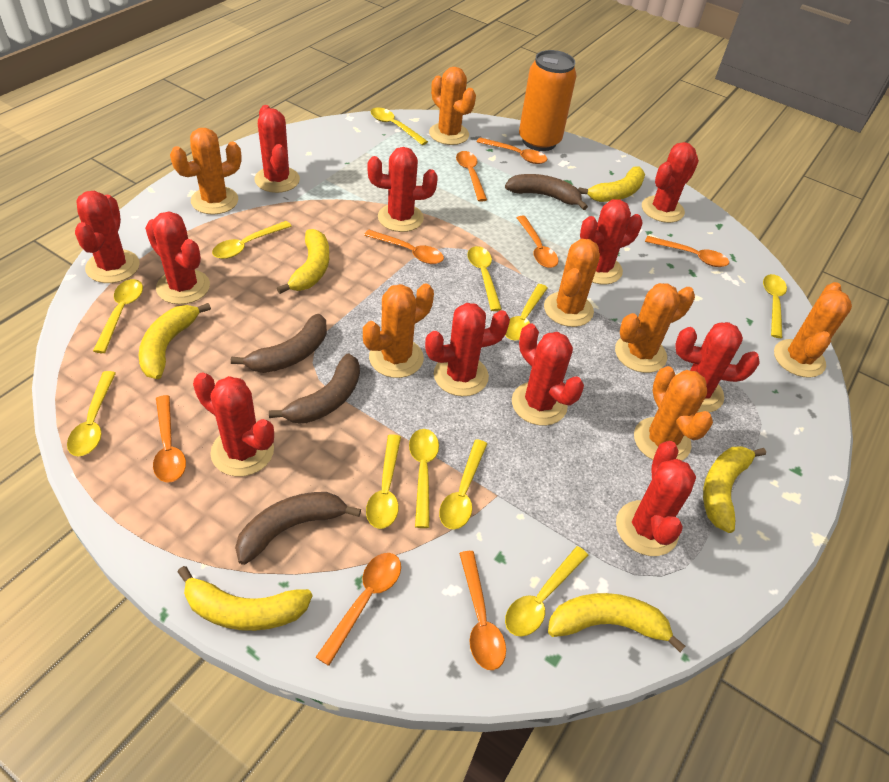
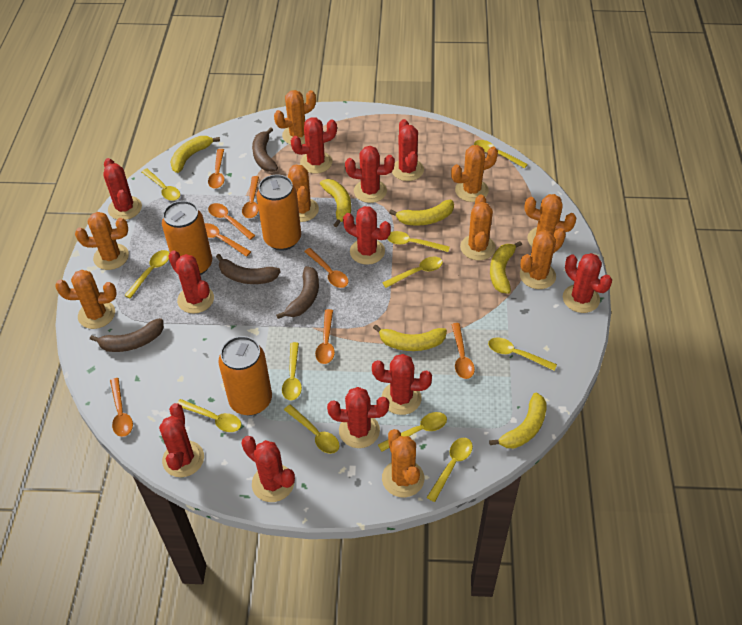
orange cactus: 7 -> 9
orange can: 1 -> 3

